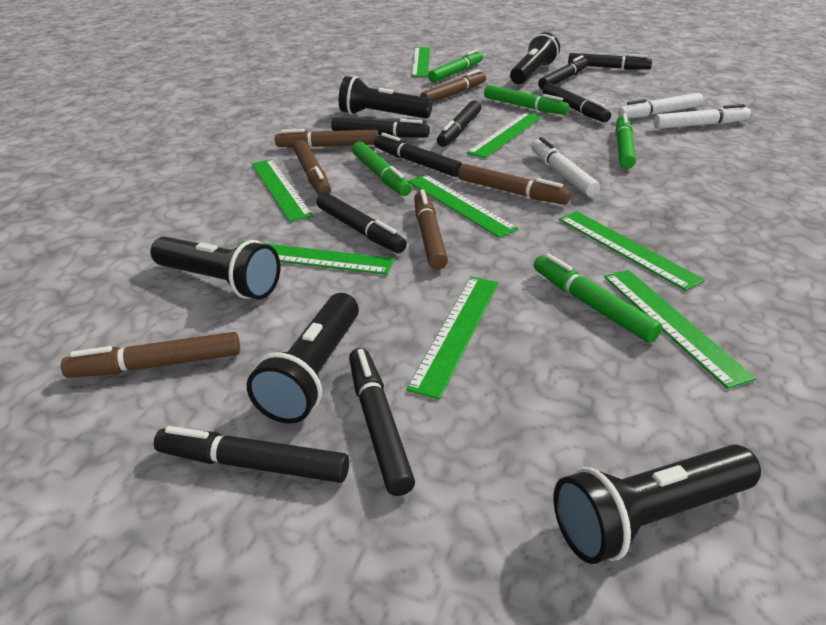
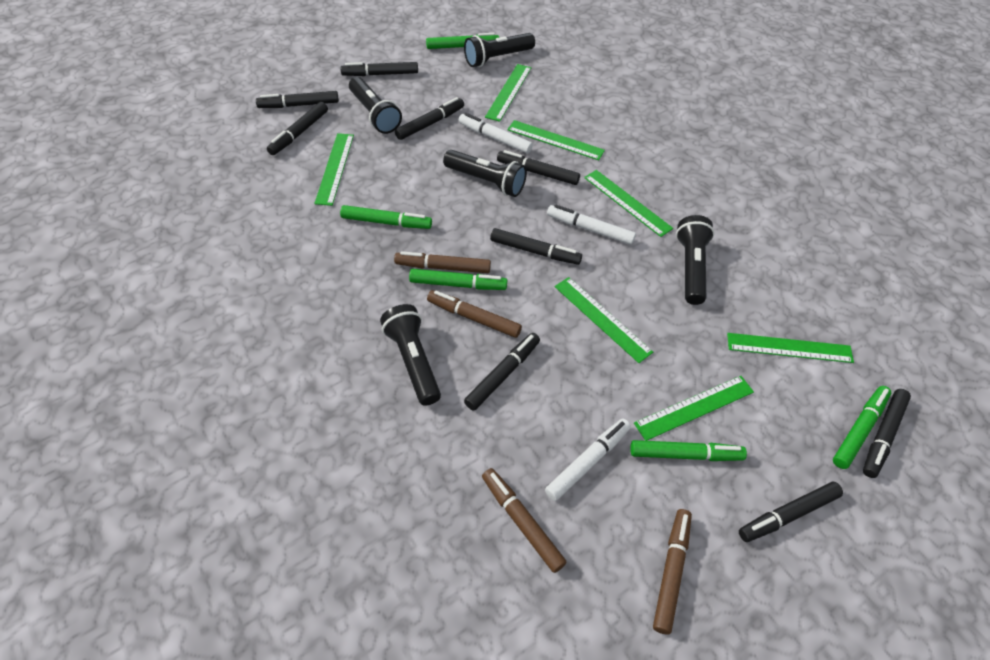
brown marker: 6 -> 4
green ruler: 8 -> 7

